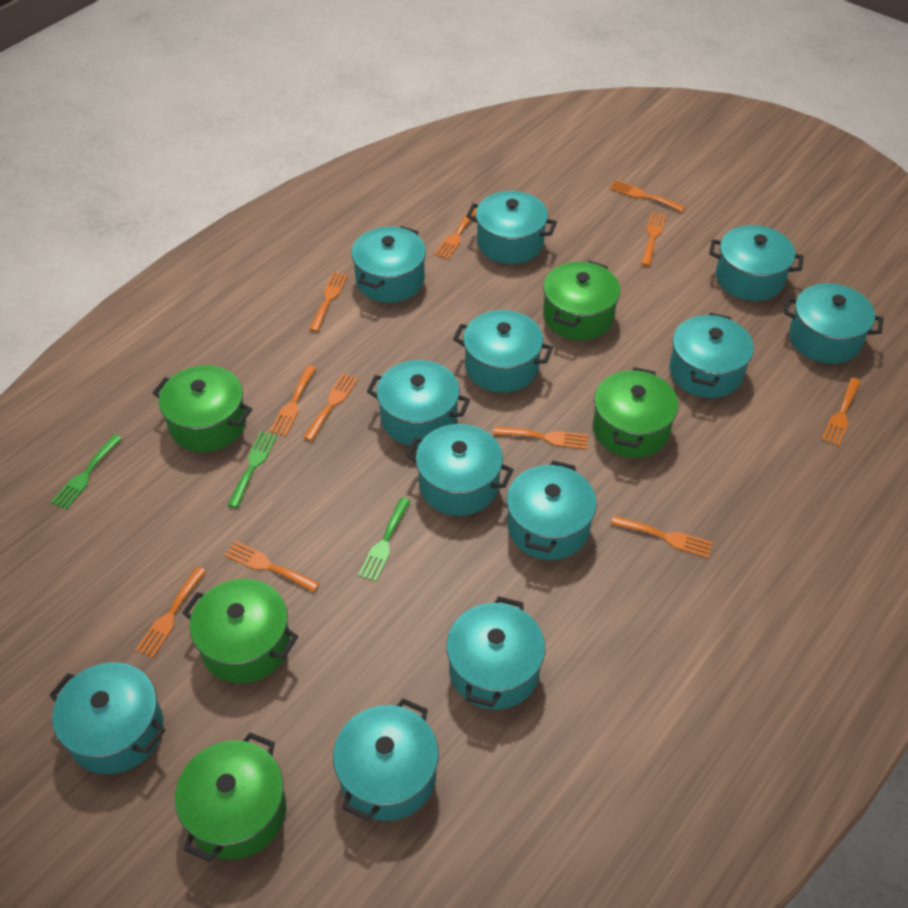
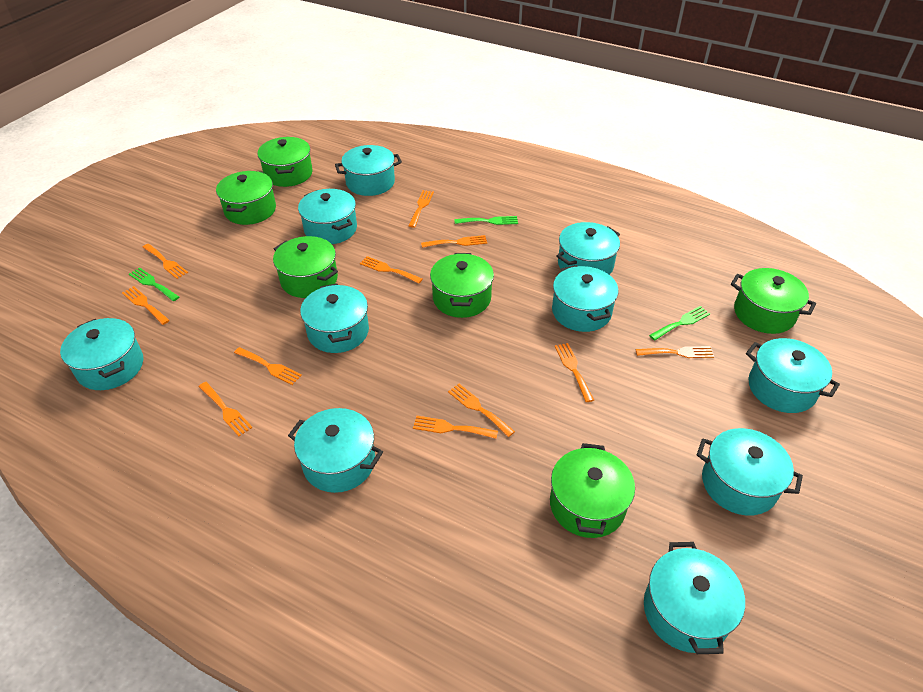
green pot: 5 -> 6
turquoise pot: 12 -> 10

